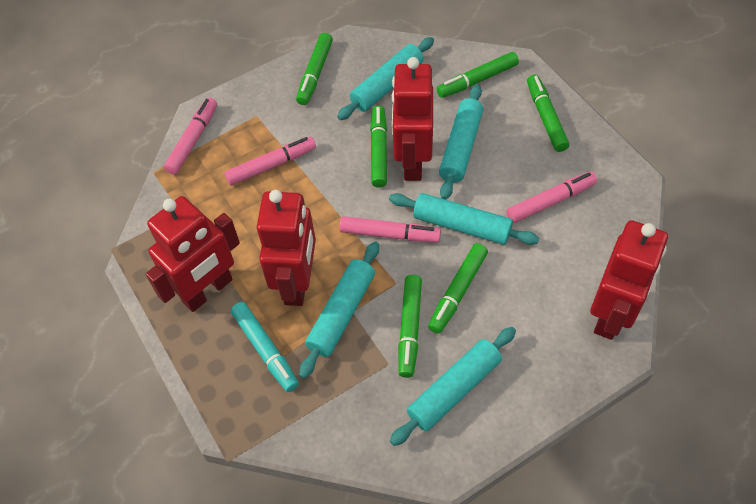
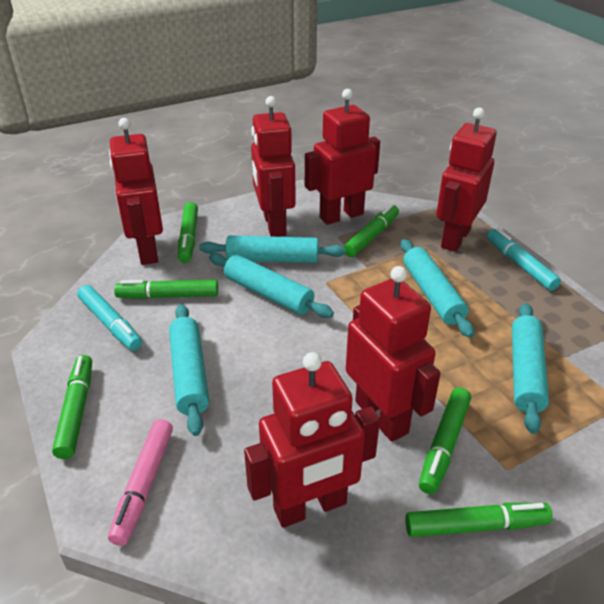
pink marker: 4 -> 1
red robot: 4 -> 6
turquoise marker: 1 -> 2

